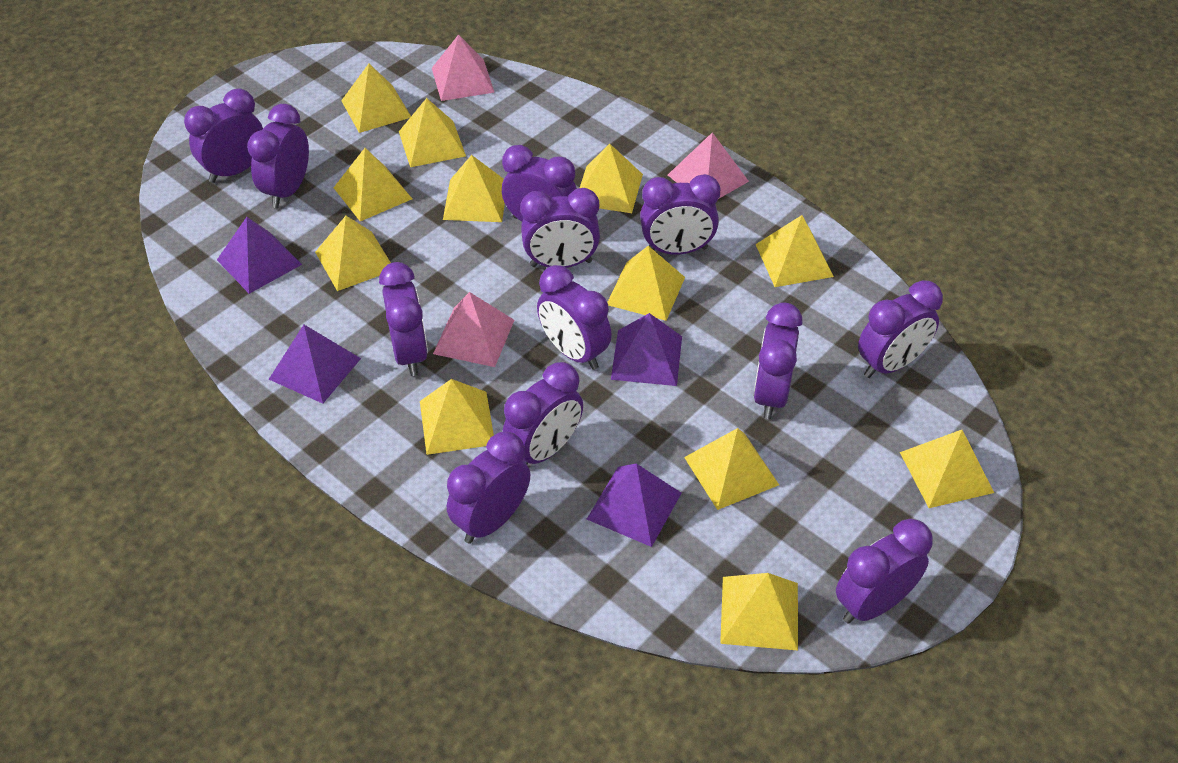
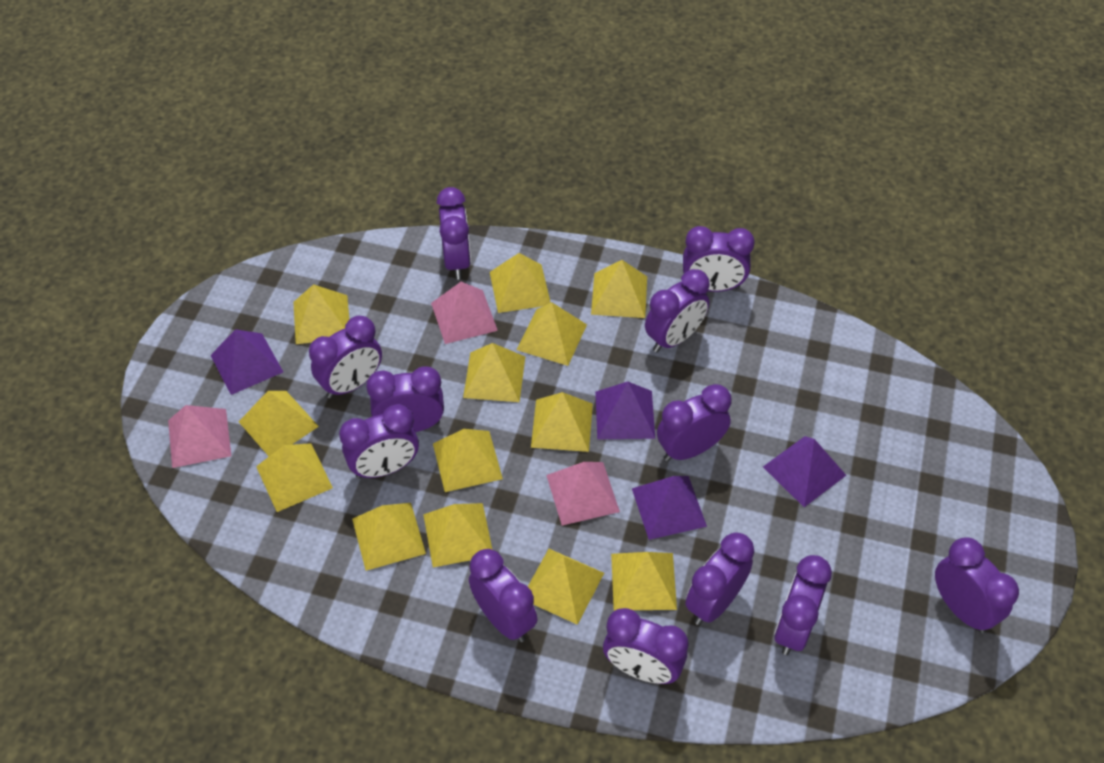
yellow pyramid: 12 -> 13

